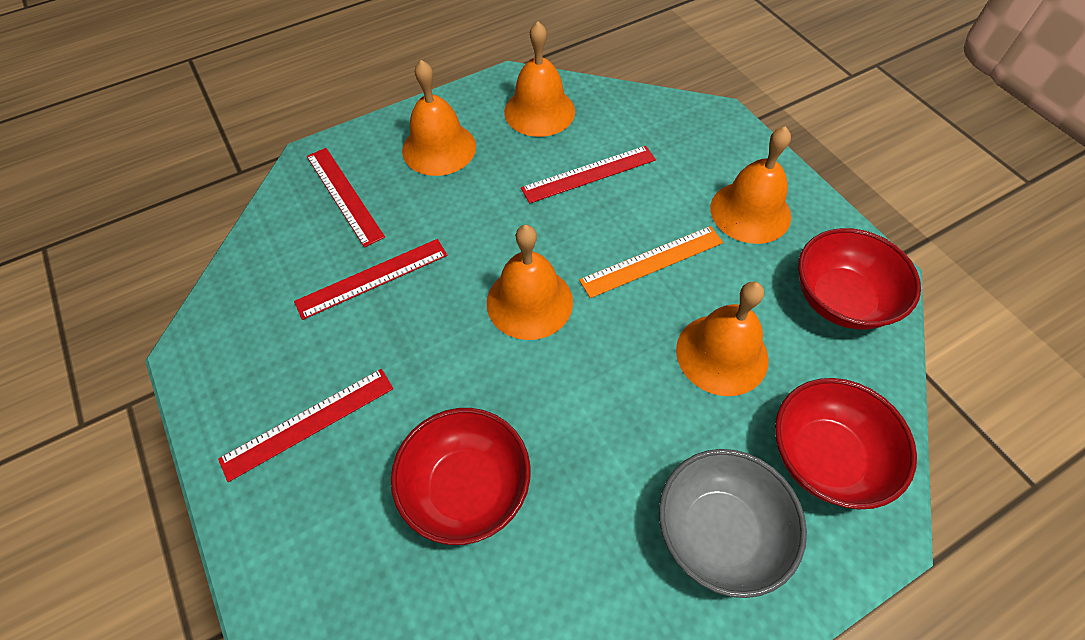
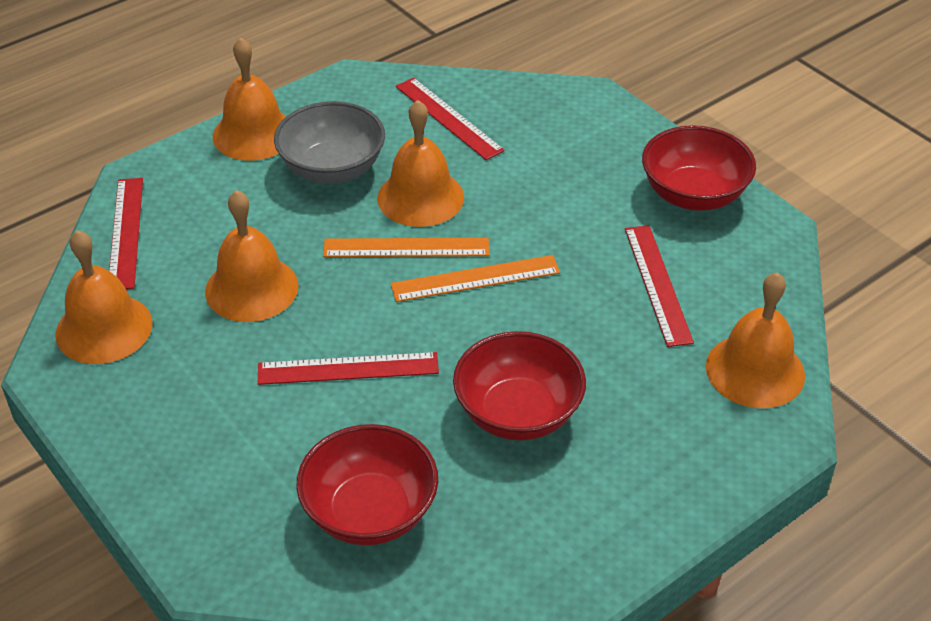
orange ruler: 1 -> 2

